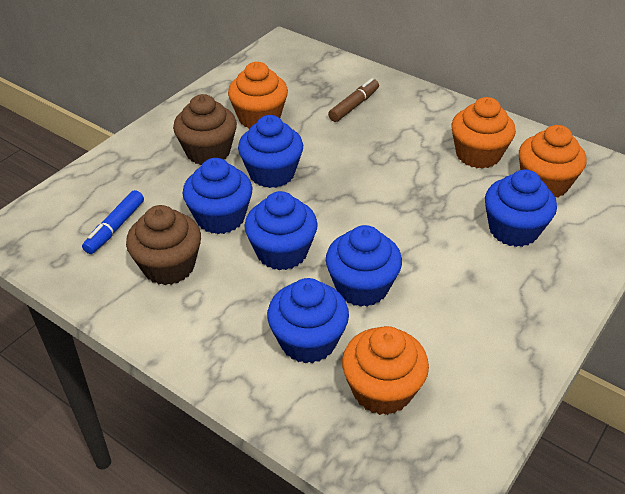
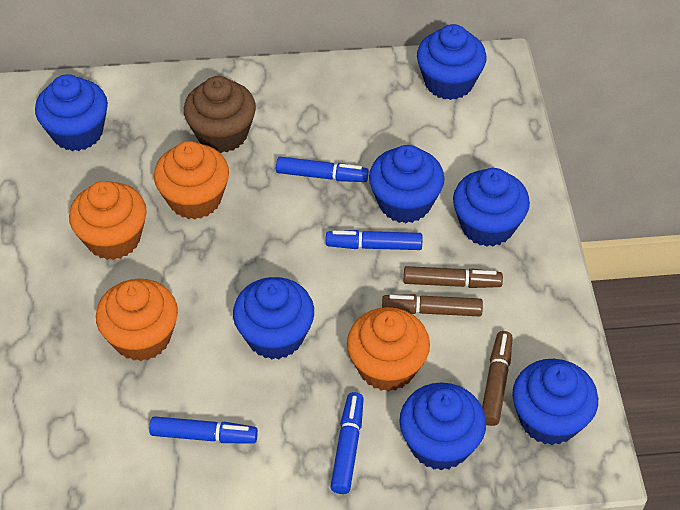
blue cupcake: 6 -> 7
blue marker: 1 -> 4
brown cupcake: 2 -> 1
brown marker: 1 -> 3

